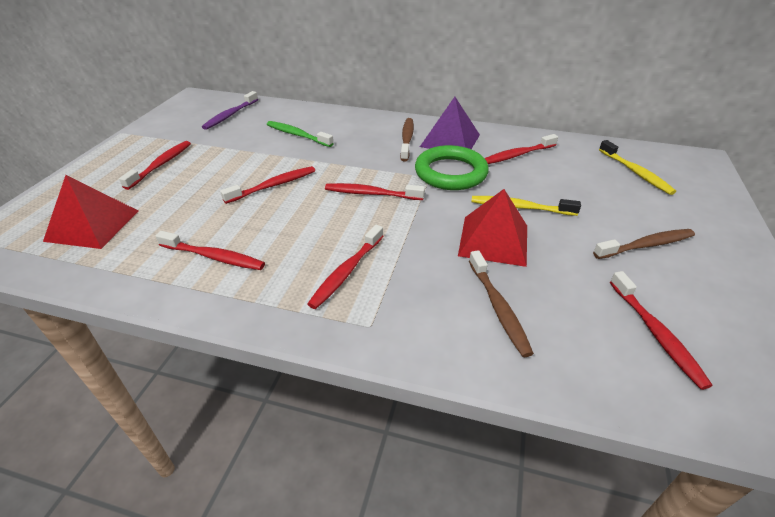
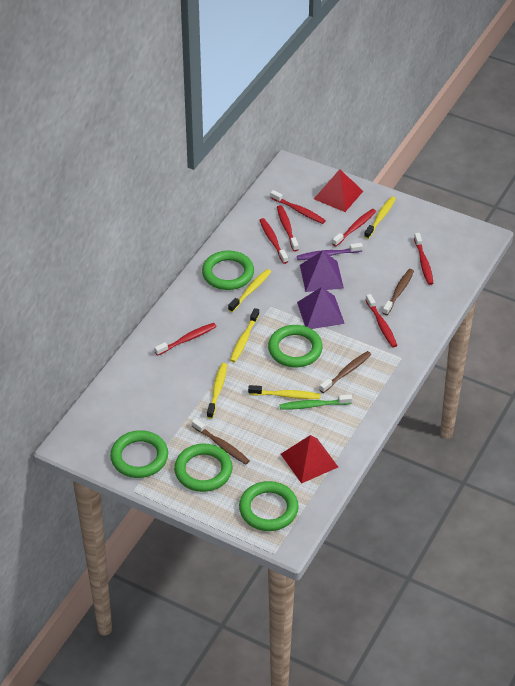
green ring: 1 -> 5
purple pyramid: 1 -> 2
yellow toothbrush: 2 -> 5

